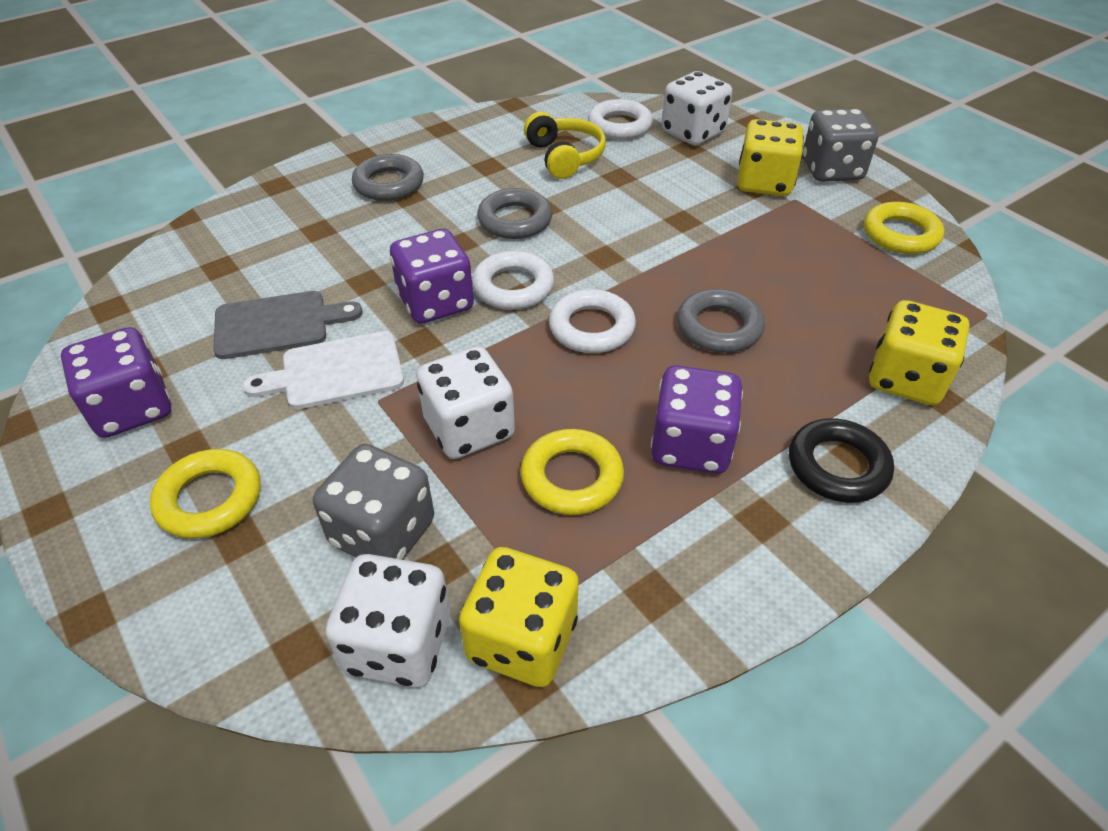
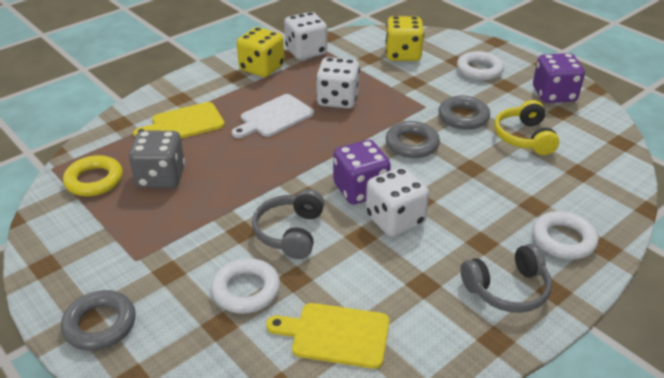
black ring: 1 -> 0
grey cutting board: 1 -> 0
grey dice: 2 -> 1
grey headphones: 0 -> 2
purple dice: 3 -> 2
yellow cutting board: 0 -> 2
yellow dice: 3 -> 2
yellow ring: 3 -> 1

